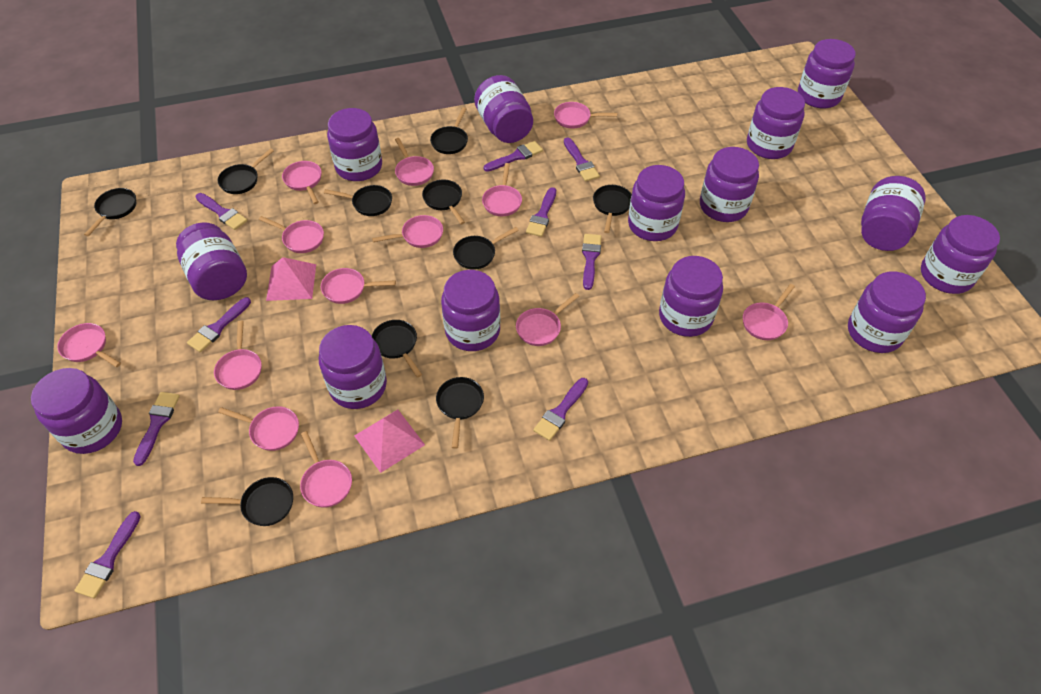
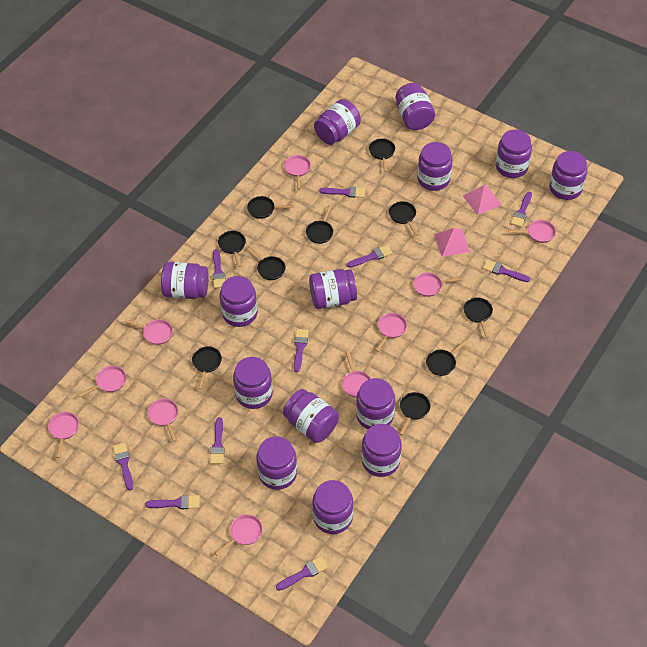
pink pan: 13 -> 10
purple brush: 9 -> 10

